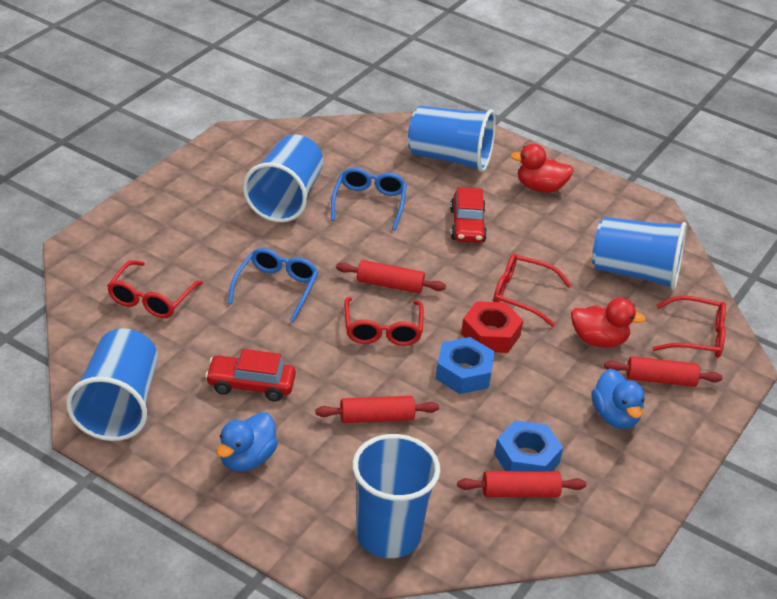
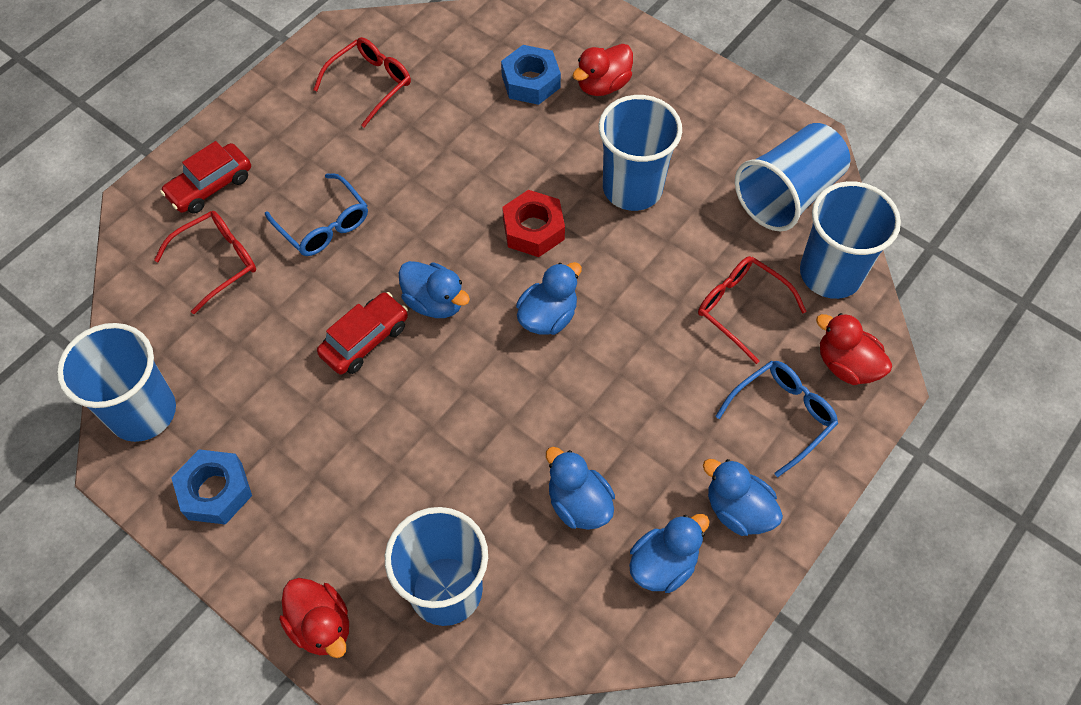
blue duck: 2 -> 5
red duck: 2 -> 3
red glasses: 4 -> 3
red rolling pin: 4 -> 0

